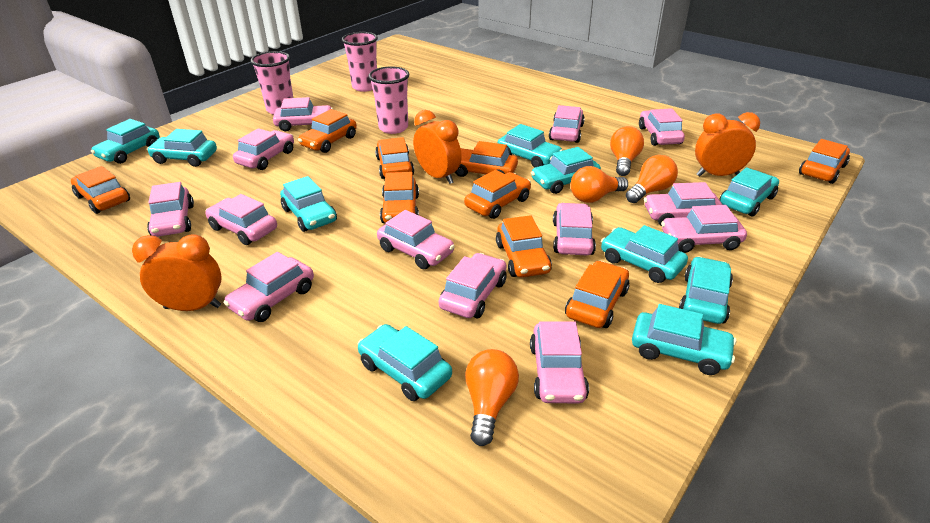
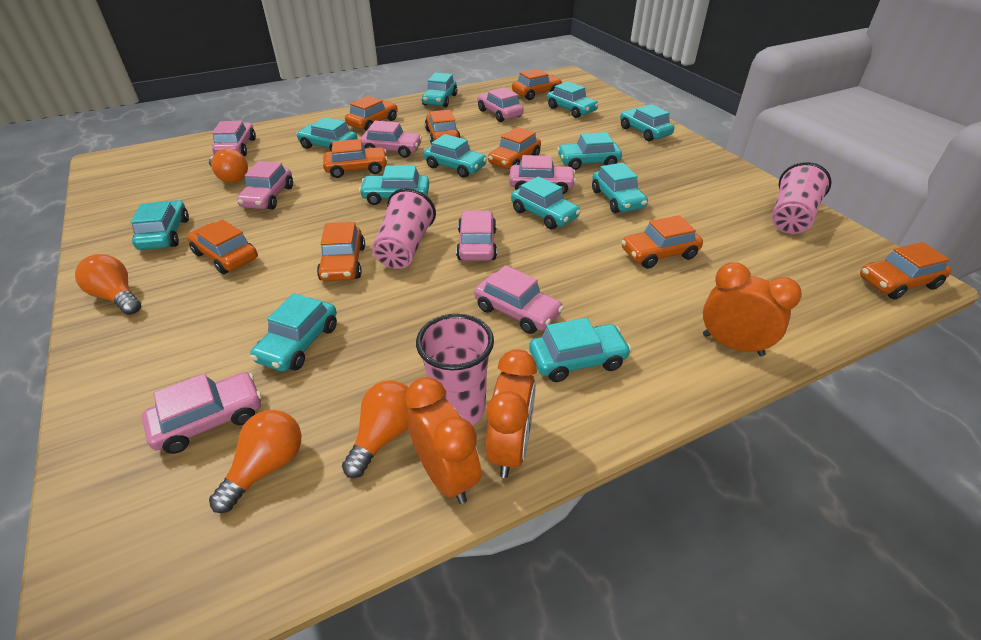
pink car: 13 -> 8
turquoise car: 10 -> 12

